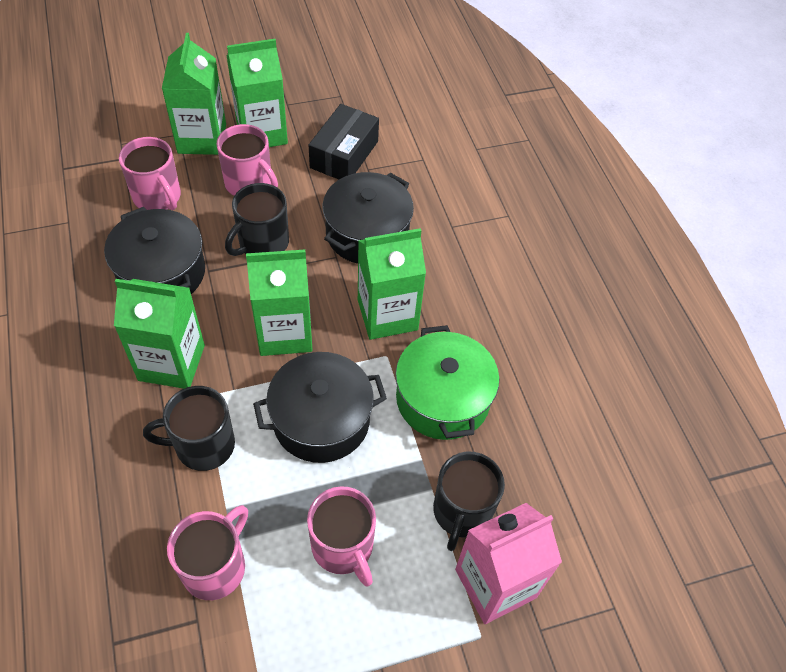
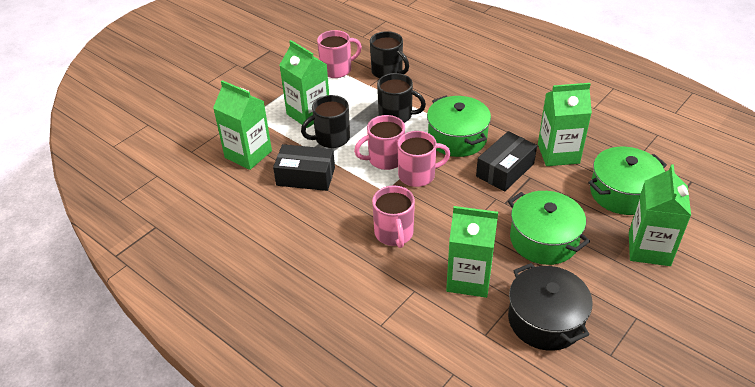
black box: 1 -> 2
black pot: 3 -> 1
green pot: 1 -> 3
pink carton: 1 -> 0

